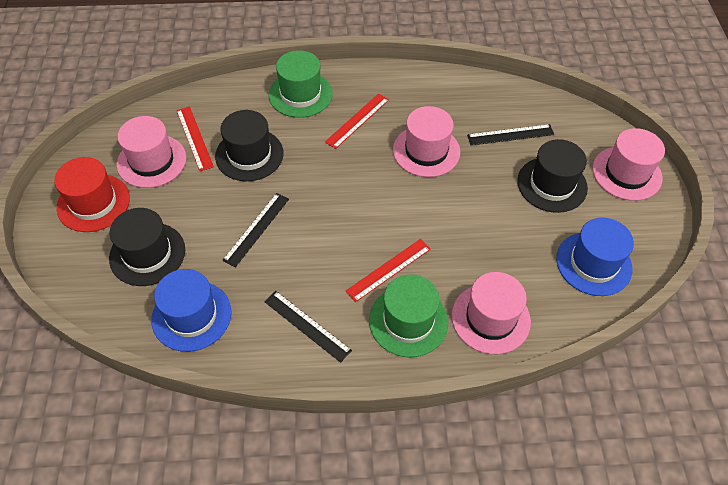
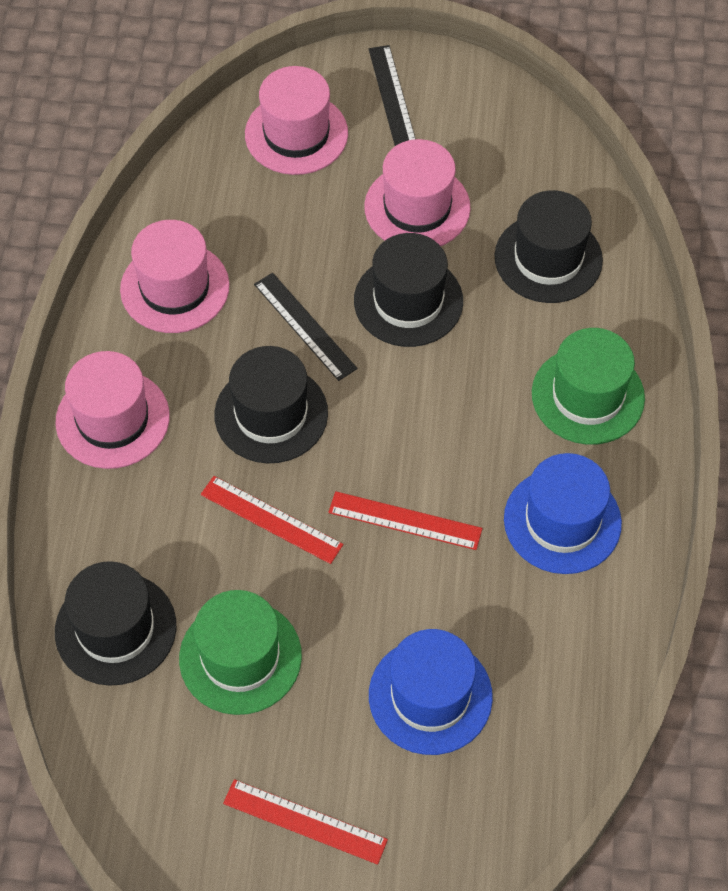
black hat: 3 -> 4
black ruler: 3 -> 2
red hat: 1 -> 0

